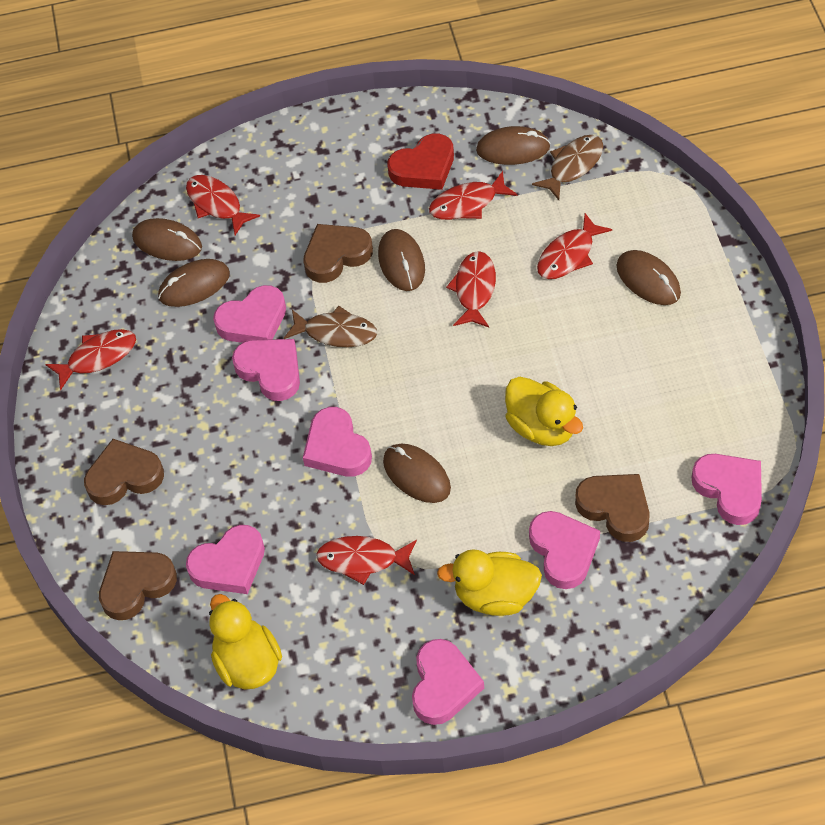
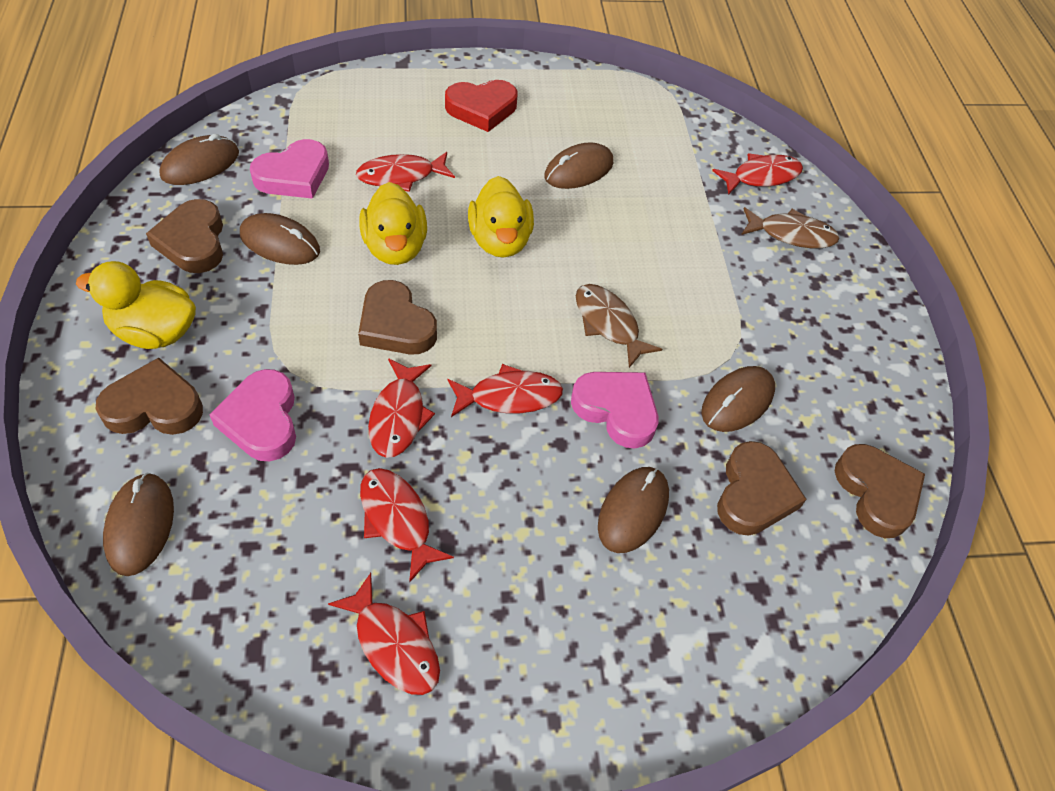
brown heart: 4 -> 5
pink heart: 7 -> 3

